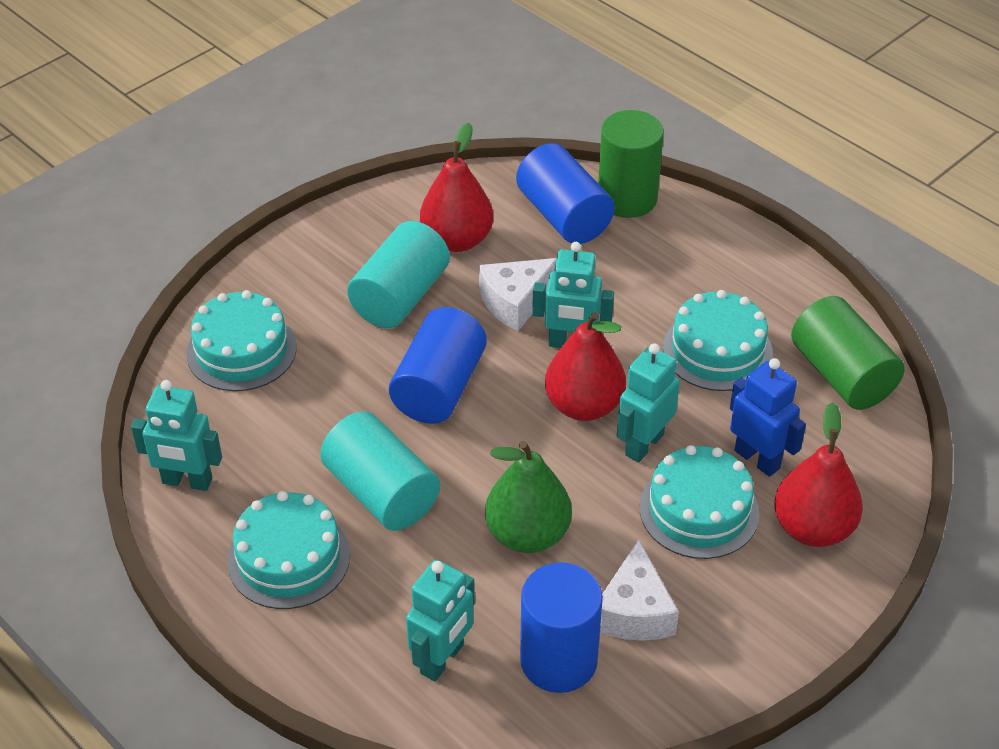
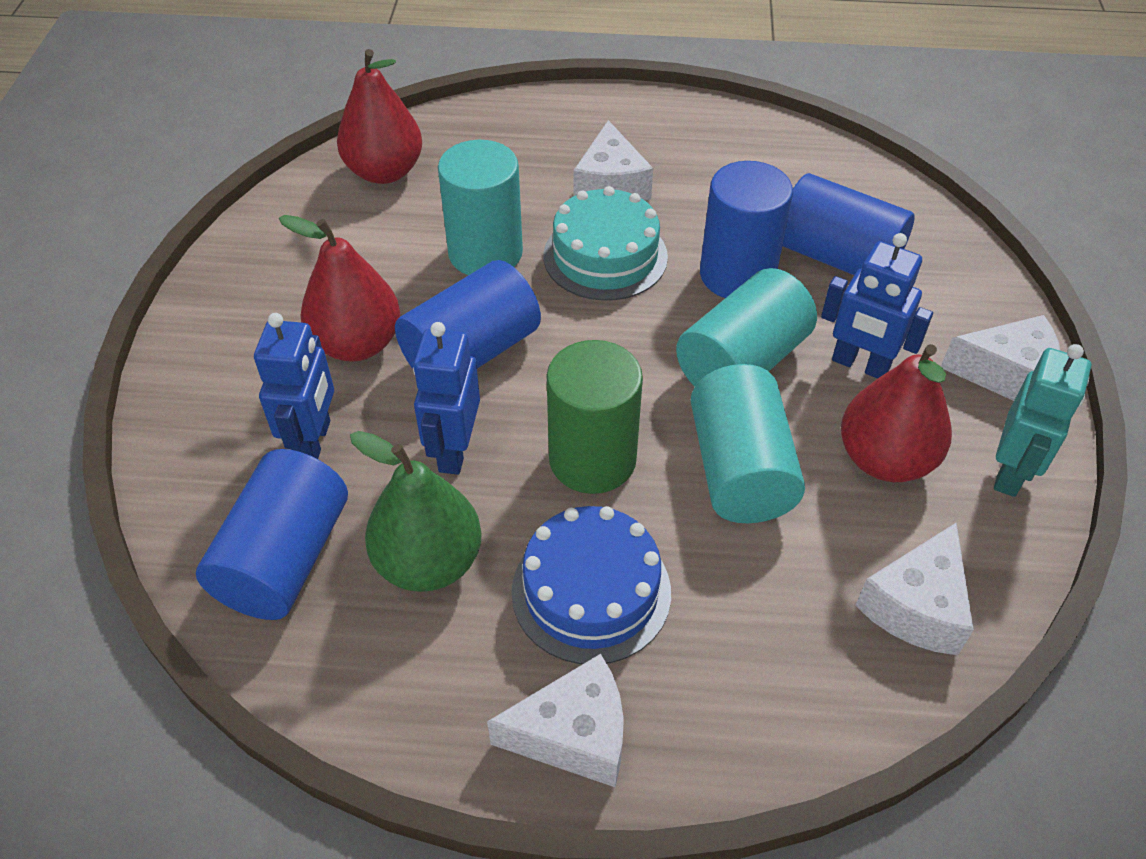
blue cake: 0 -> 1
blue cylinder: 3 -> 4
blue robot: 1 -> 3
green cylinder: 2 -> 1
turquoise cake: 4 -> 1
turquoise cylinder: 2 -> 3
turquoise robot: 4 -> 1
white cheese: 2 -> 4

